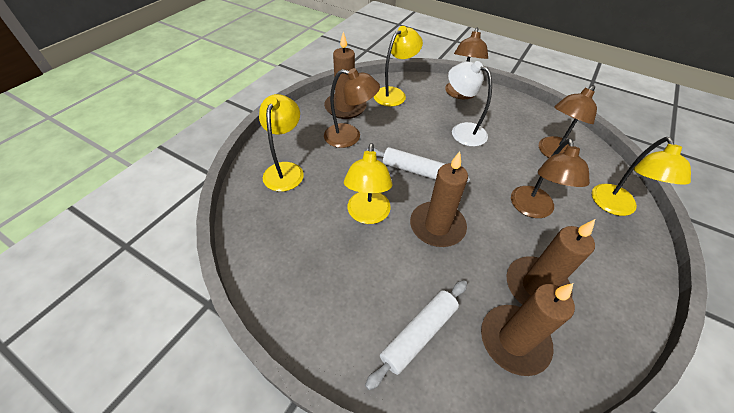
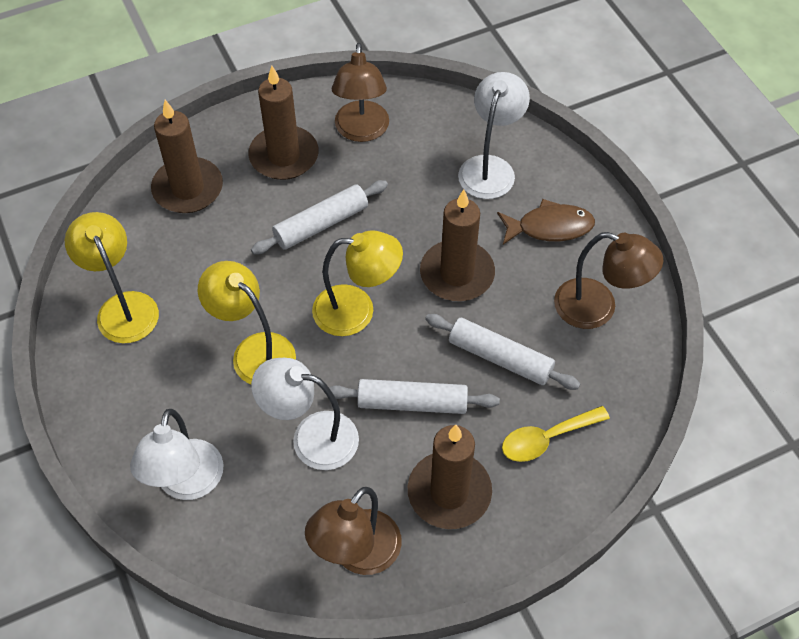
brown fish: 0 -> 1
brown lamp: 4 -> 3
white lamp: 1 -> 3
white rolling pin: 2 -> 3
yellow lamp: 4 -> 3
yellow spoon: 0 -> 1

